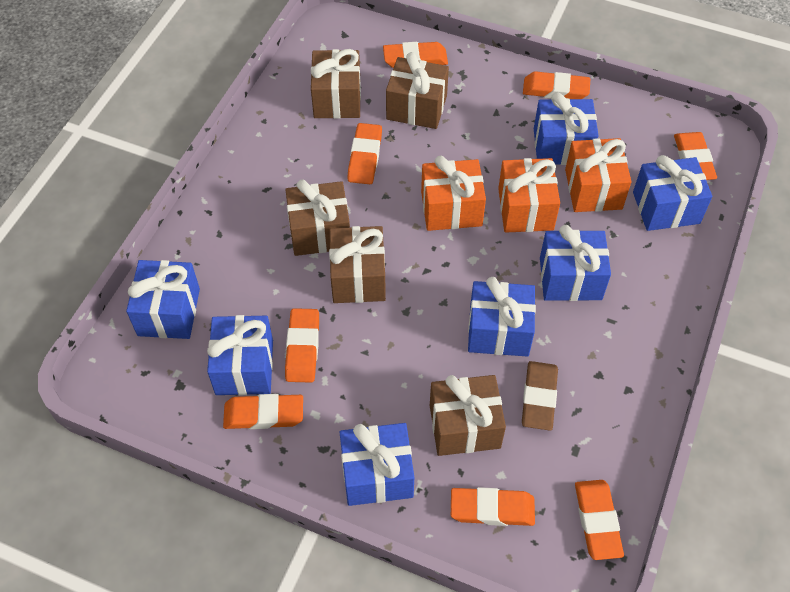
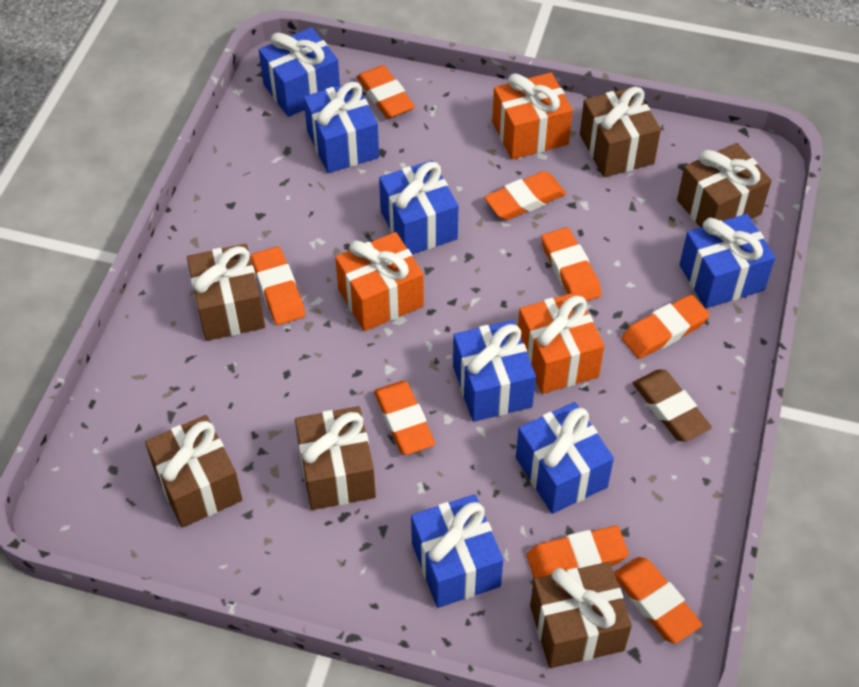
brown gift: 5 -> 6

